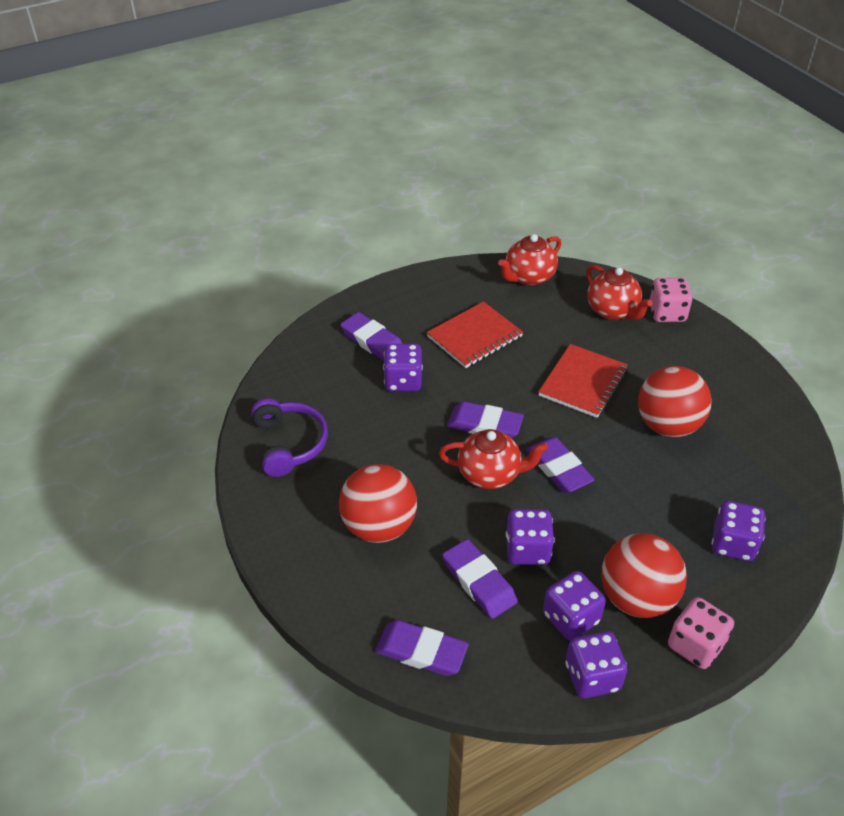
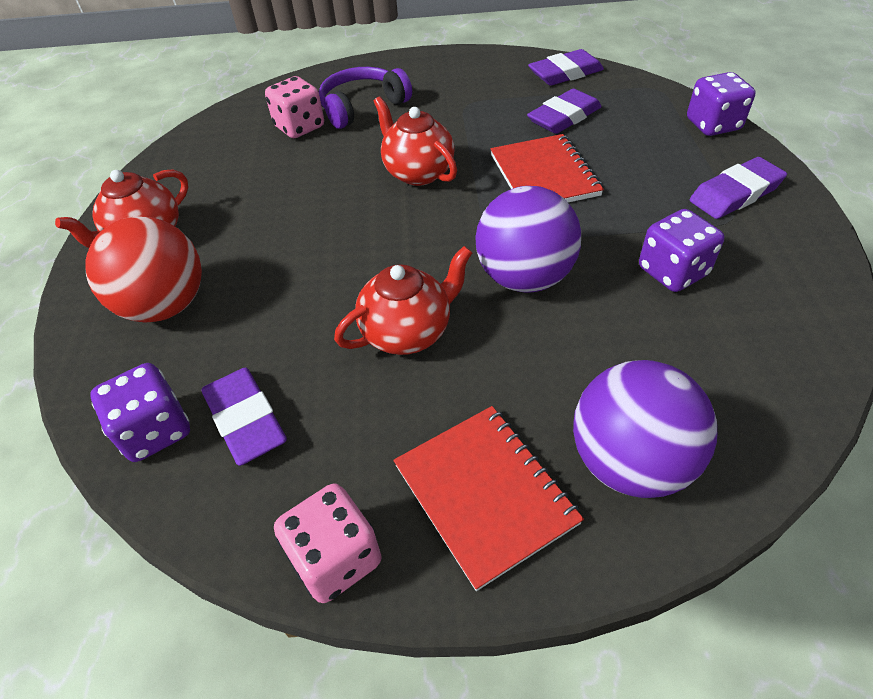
purple ball: 0 -> 2
purple dice: 5 -> 3
purple eraser: 5 -> 4
red ball: 3 -> 1

